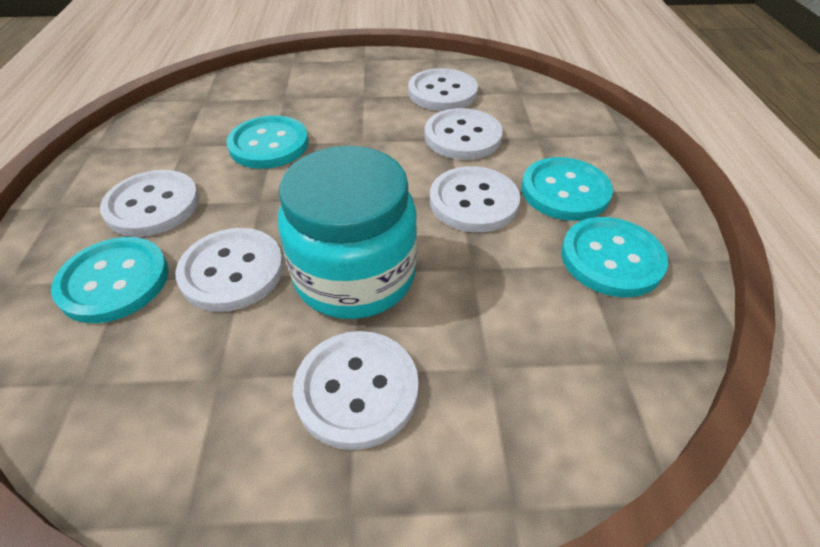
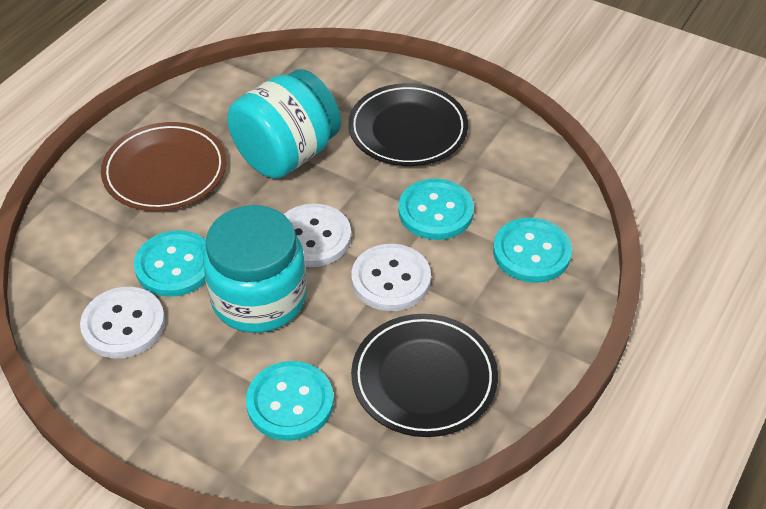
black plate: 0 -> 2
brown plate: 0 -> 1
turquoise jar: 1 -> 2
white button: 6 -> 3

